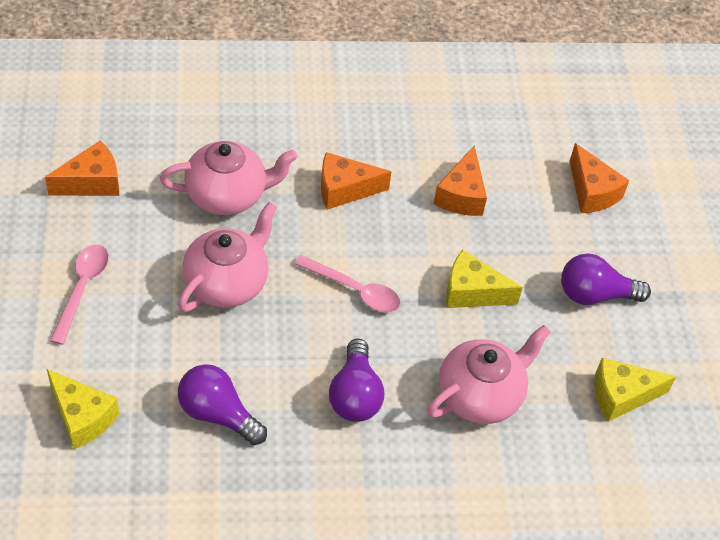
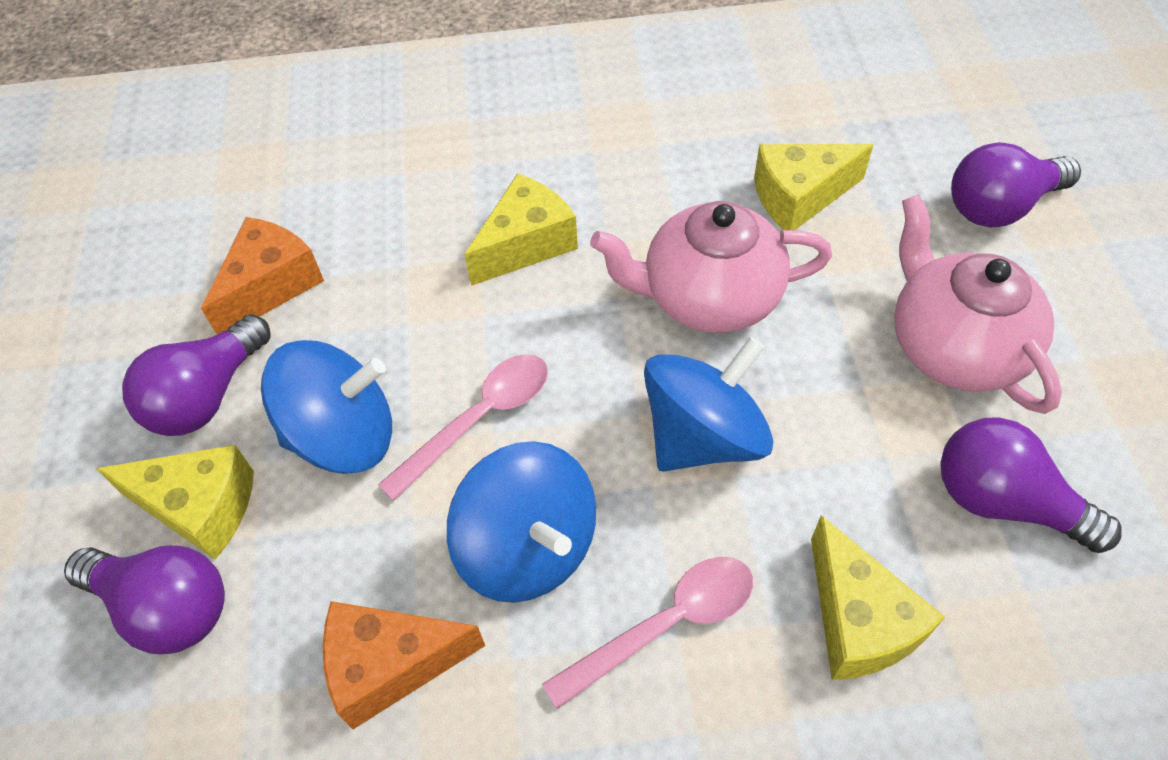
blue spinning top: 0 -> 3
orange cheese: 4 -> 2
pink teapot: 3 -> 2
purple light bulb: 3 -> 4
yellow cheese: 3 -> 4

